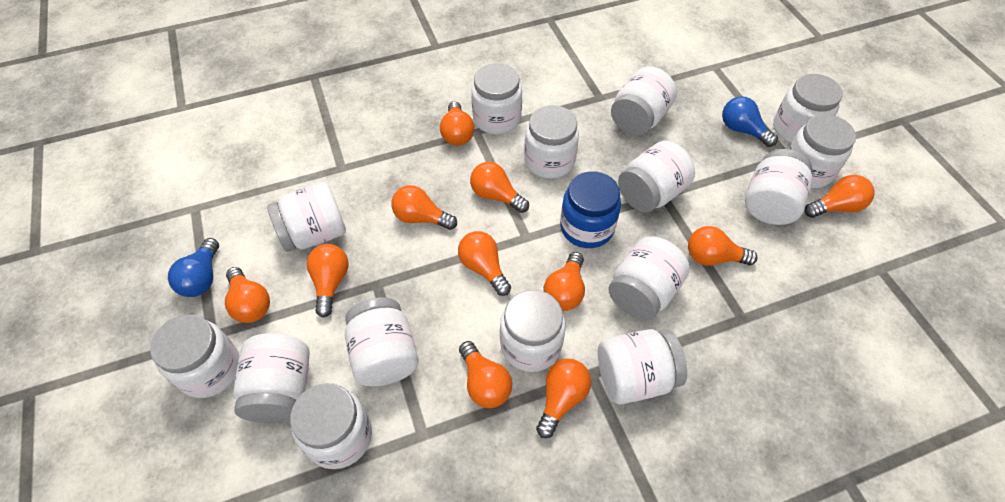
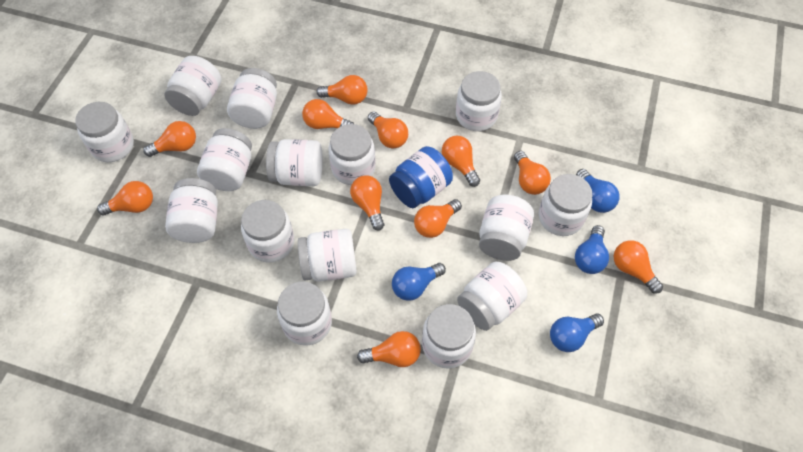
blue light bulb: 2 -> 4

